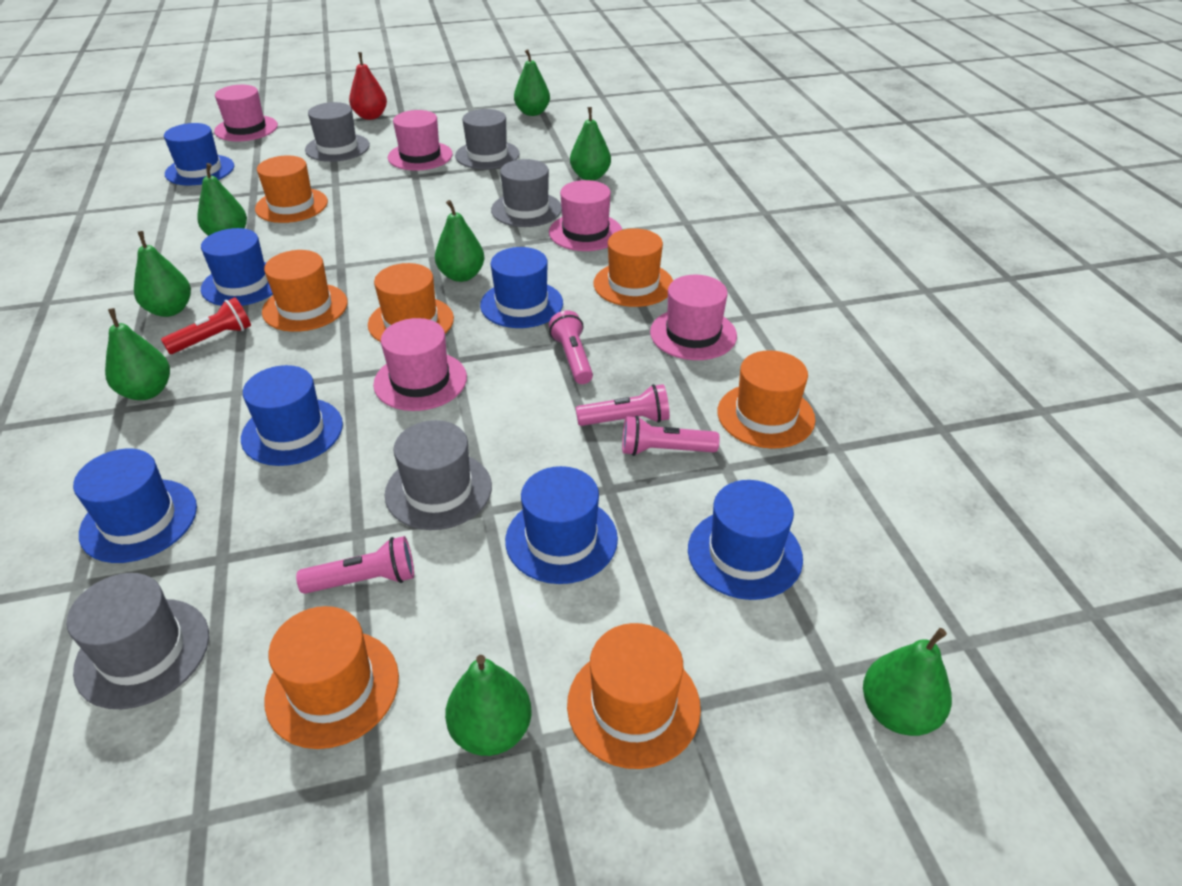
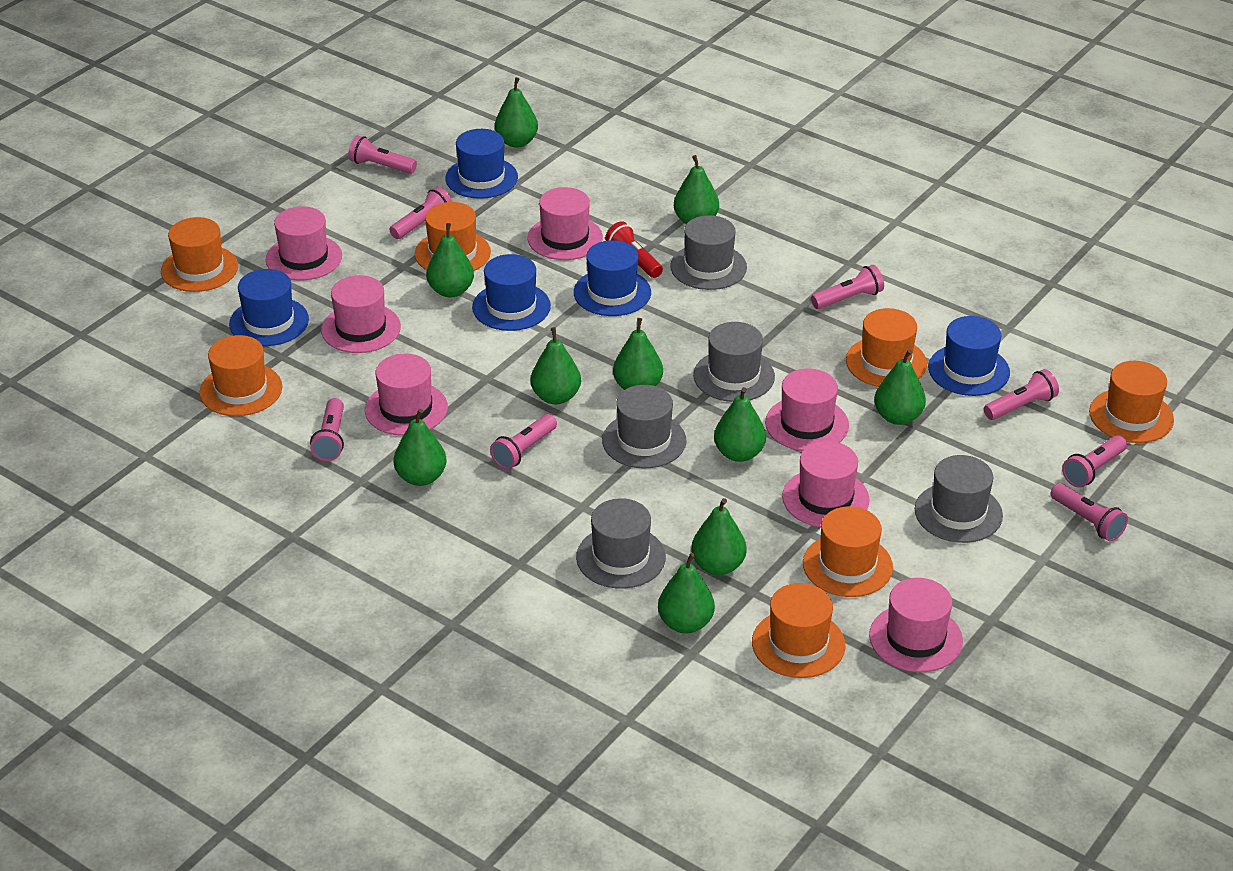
blue hat: 7 -> 5
green pear: 8 -> 10
pink flashlight: 4 -> 8
pink hat: 5 -> 7
red pear: 1 -> 0

